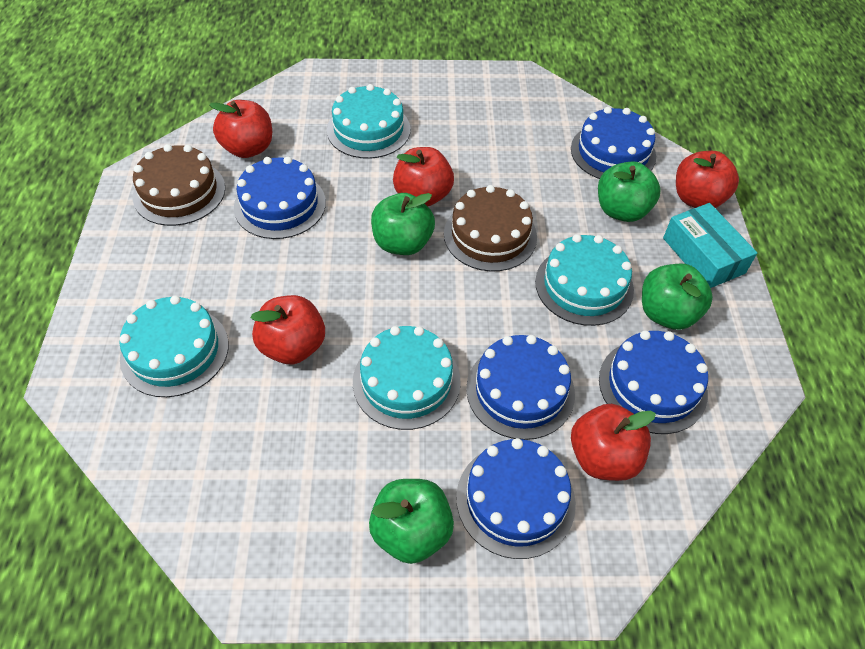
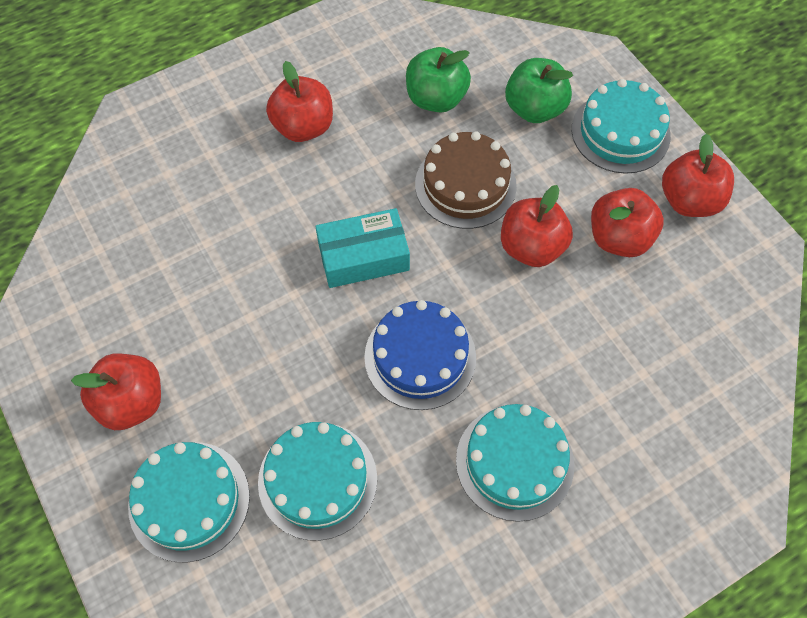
blue cake: 5 -> 1
brown cake: 2 -> 1
green apple: 4 -> 2

